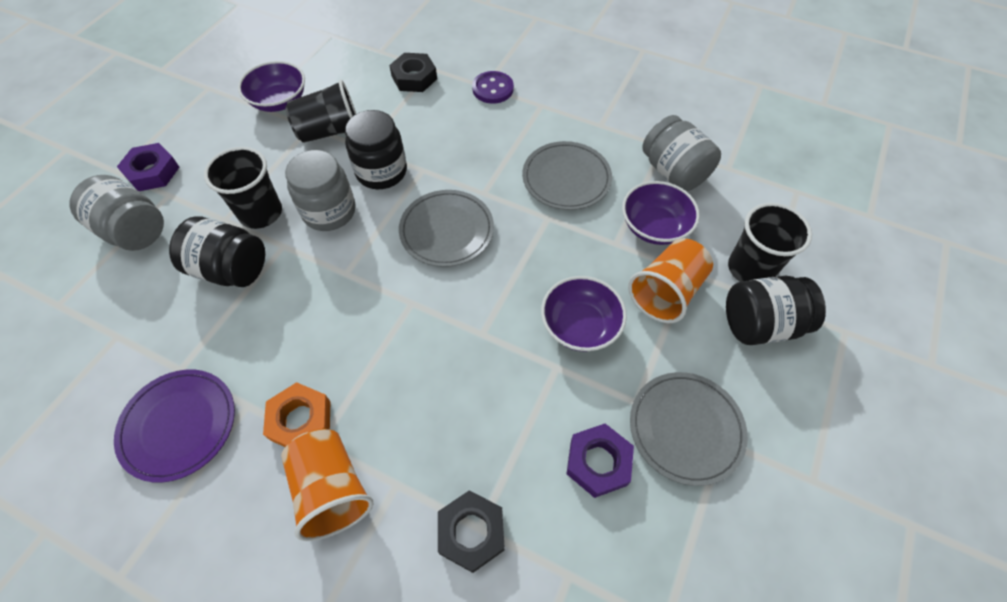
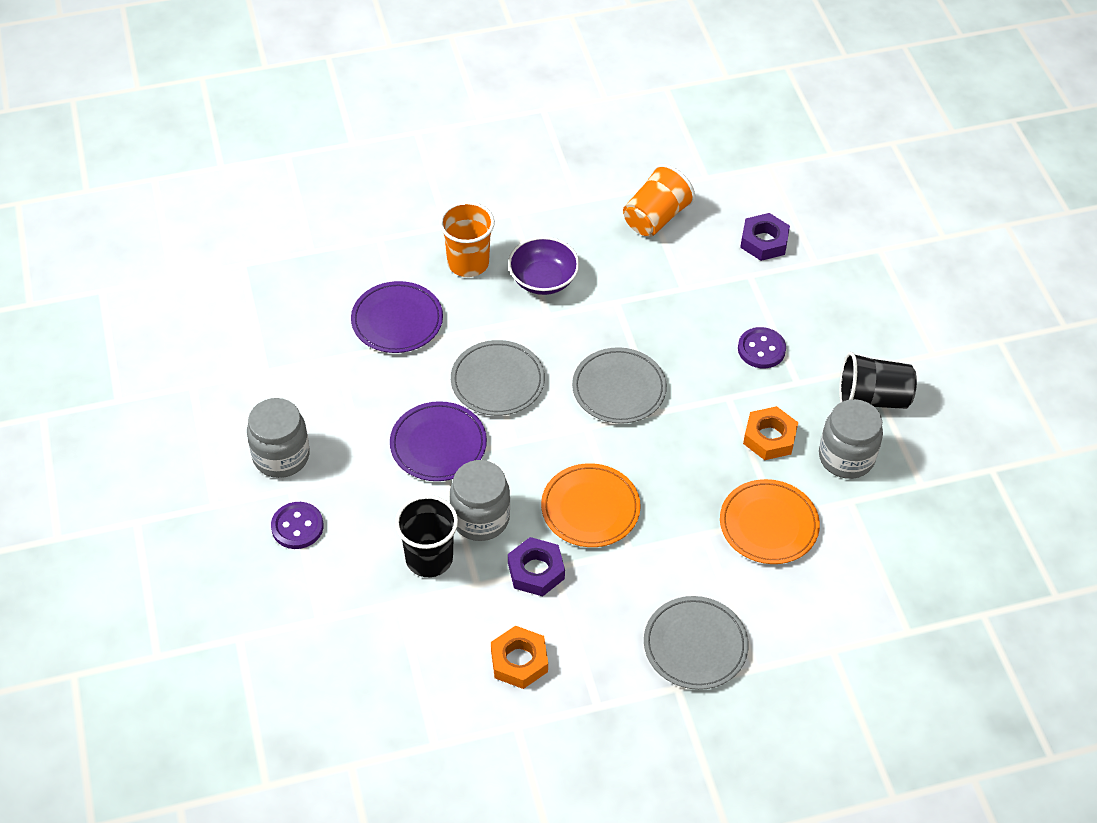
black cup: 3 -> 2
black jar: 3 -> 0
black nut: 2 -> 0
orange nut: 1 -> 2
orange plate: 0 -> 2
purple bowl: 3 -> 1
purple button: 1 -> 2
purple plate: 1 -> 2

